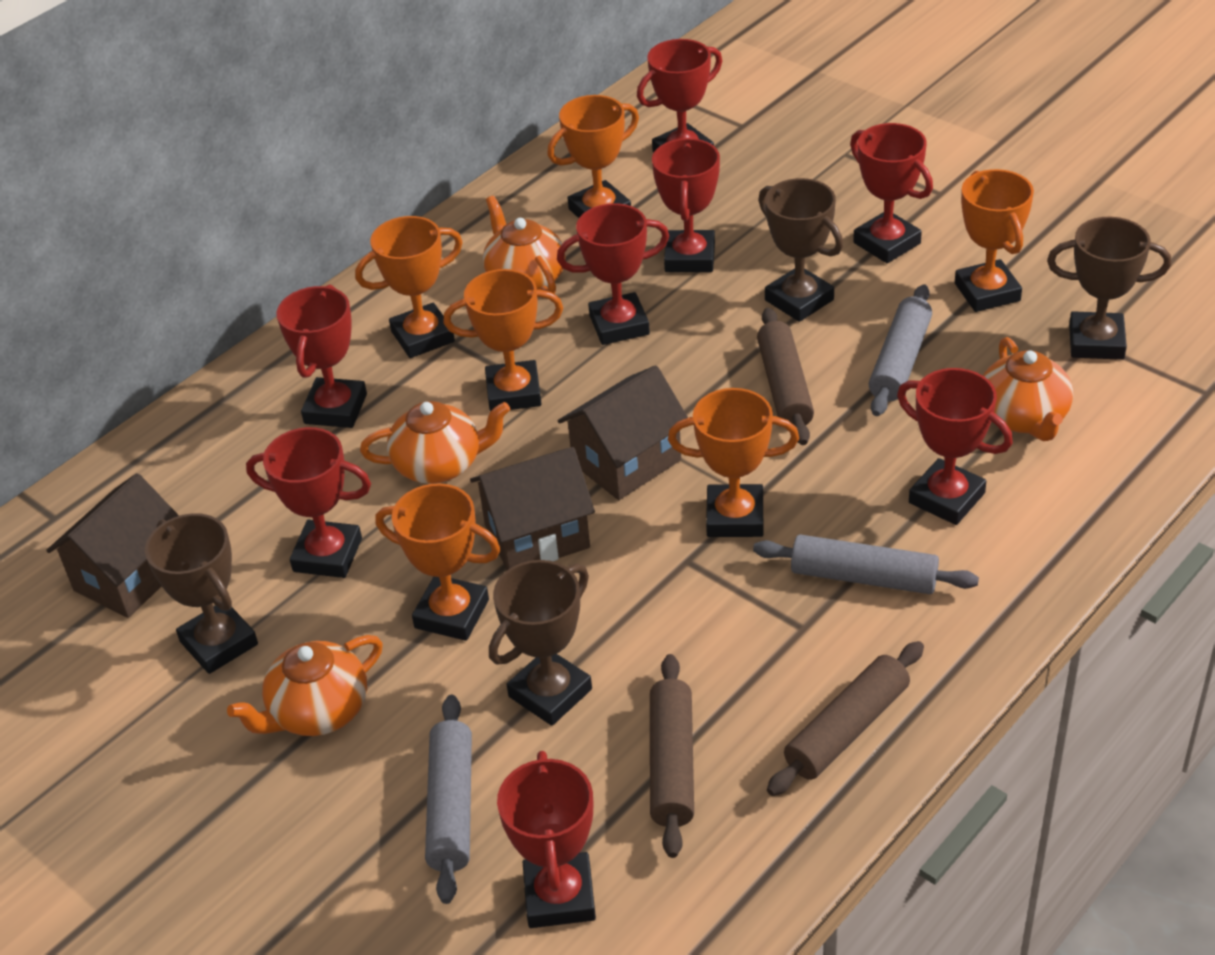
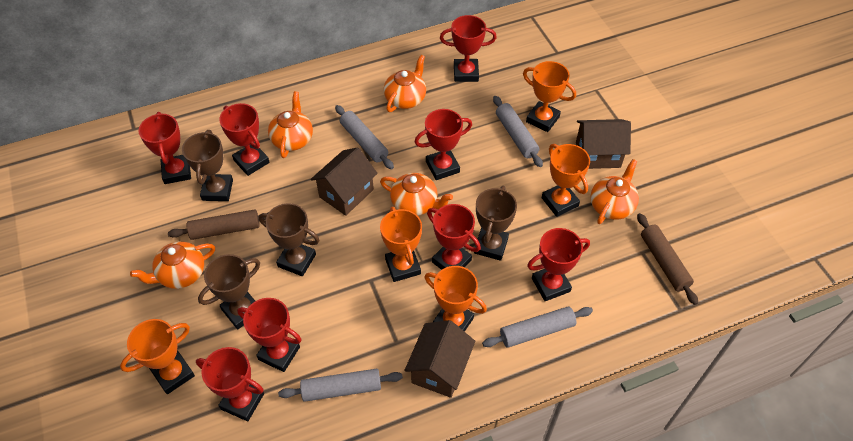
brown rolling pin: 3 -> 2
grey rolling pin: 3 -> 4
orange teapot: 4 -> 5
orange trophy: 6 -> 5

